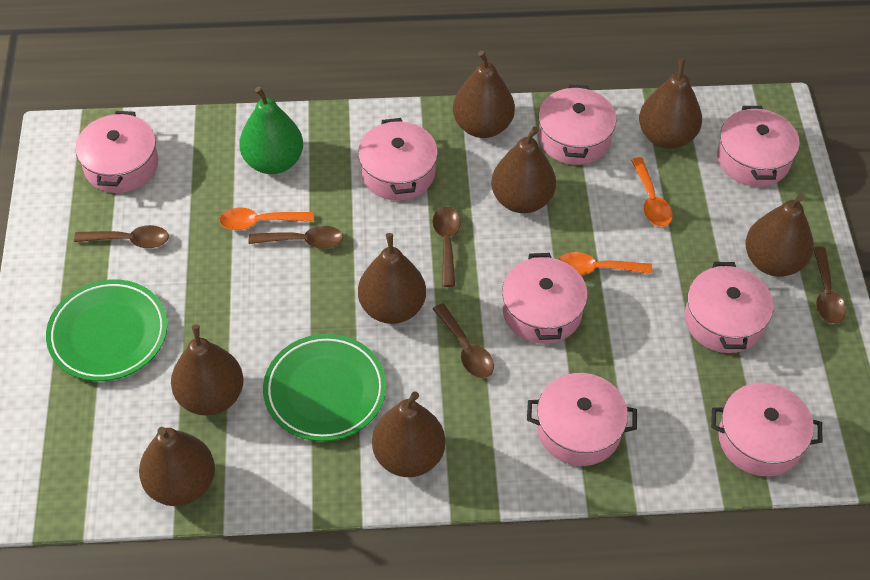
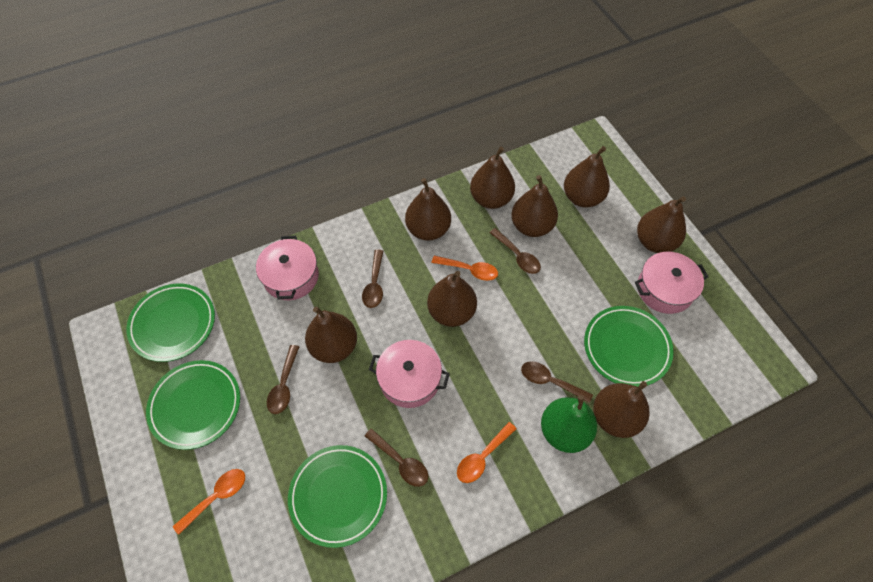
green plate: 2 -> 4
pink pot: 8 -> 3

